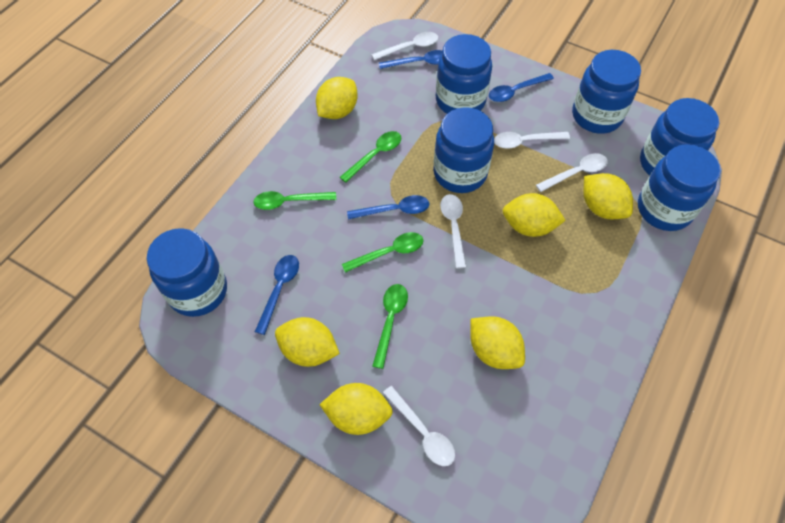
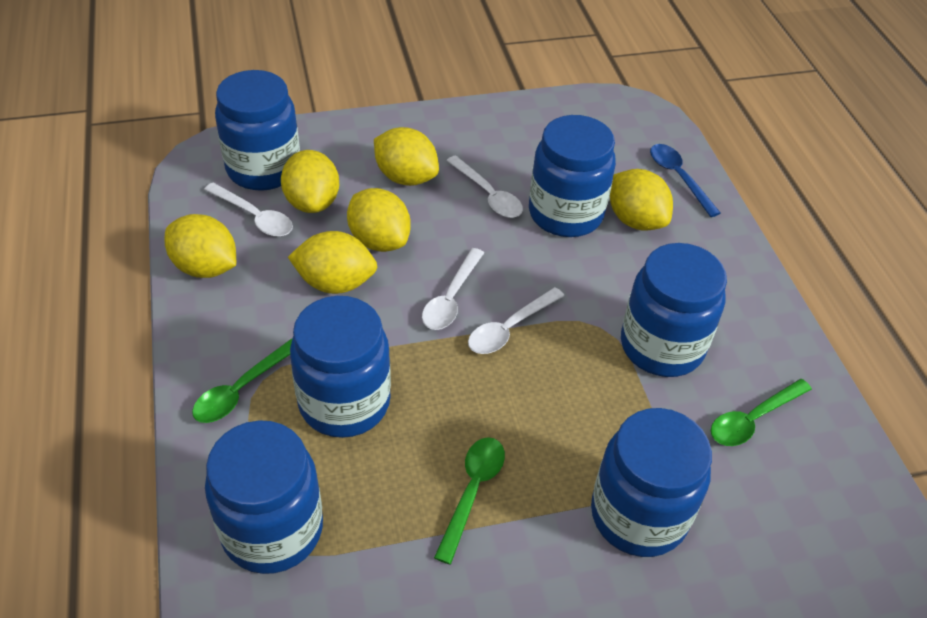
blue spoon: 4 -> 1
green spoon: 4 -> 3
white spoon: 5 -> 4

